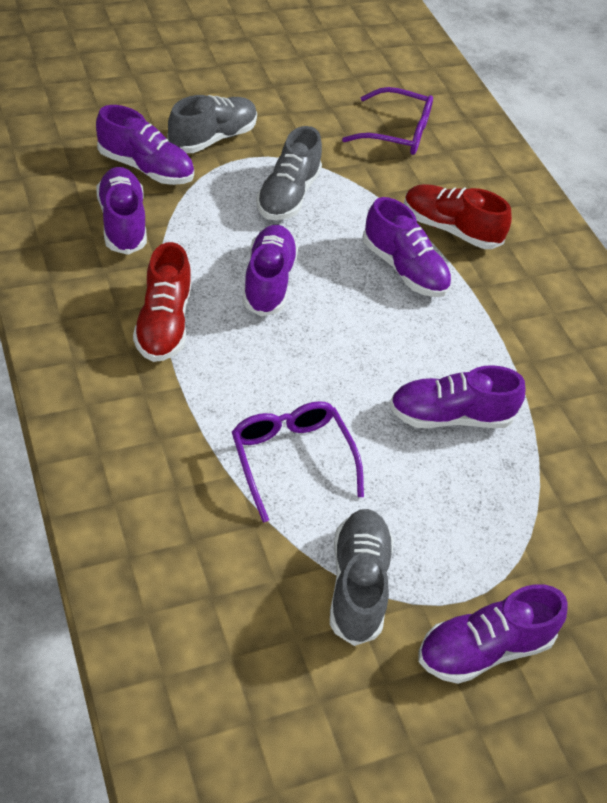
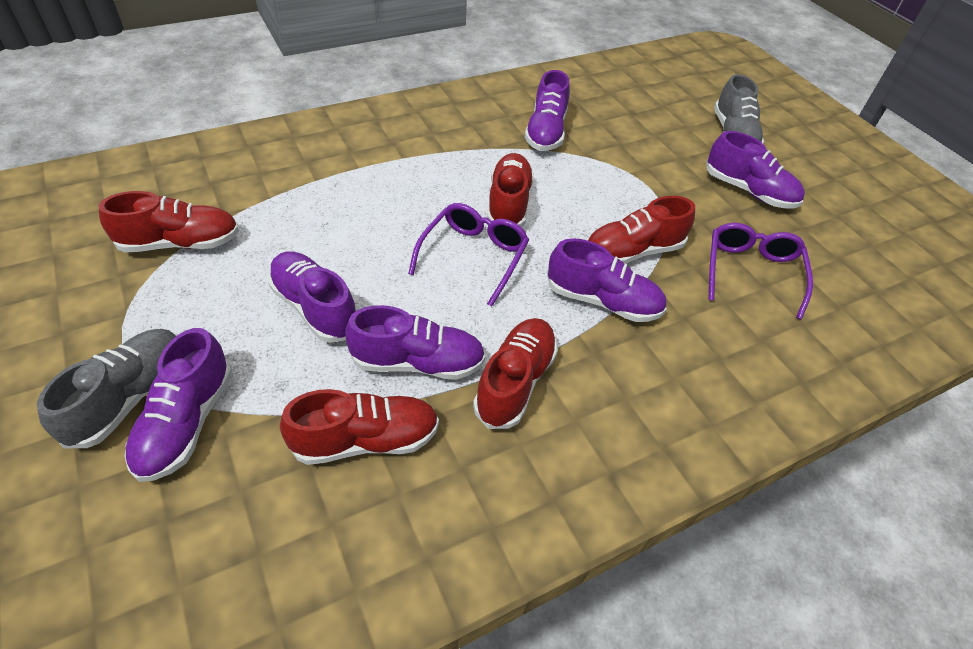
grey shoe: 3 -> 2
red shoe: 2 -> 5

